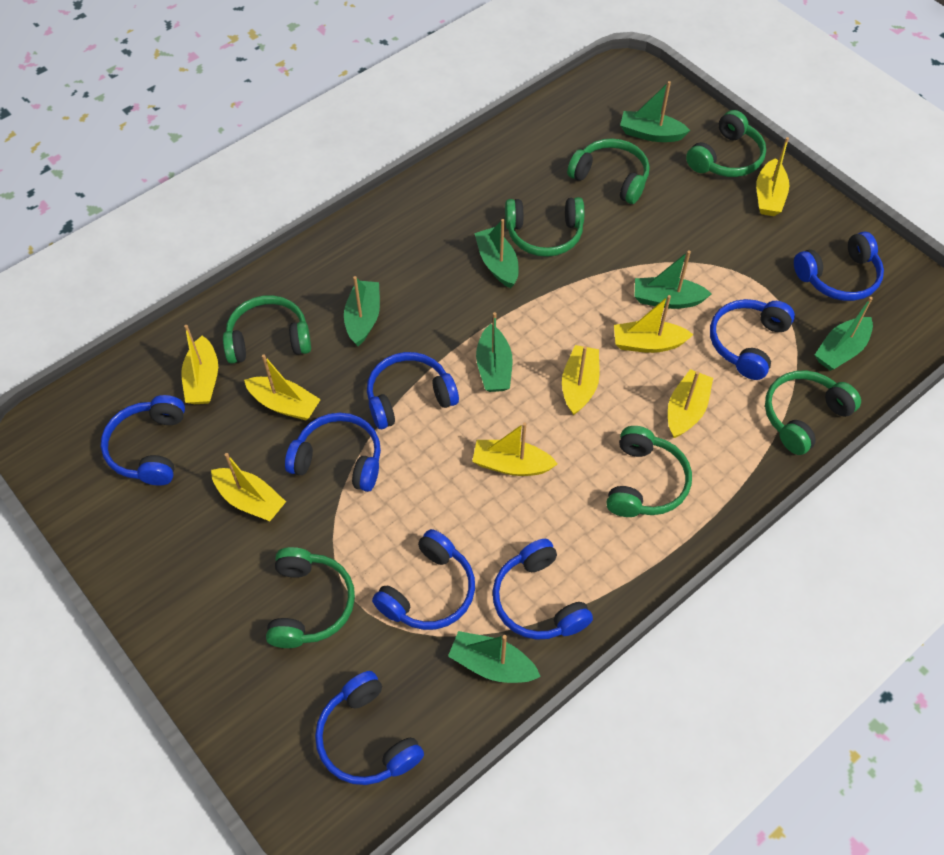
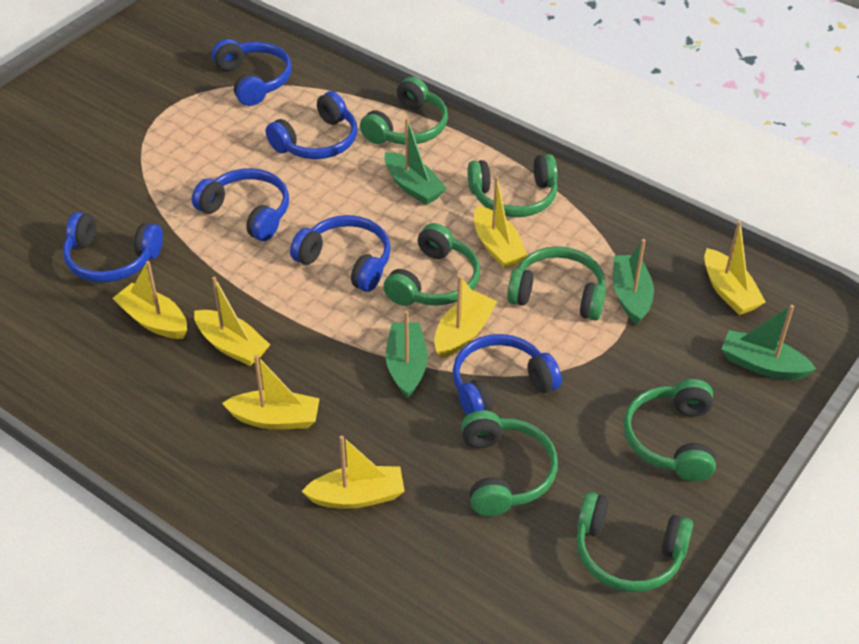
blue headphones: 8 -> 6
green boat: 7 -> 4
yellow boat: 8 -> 7

